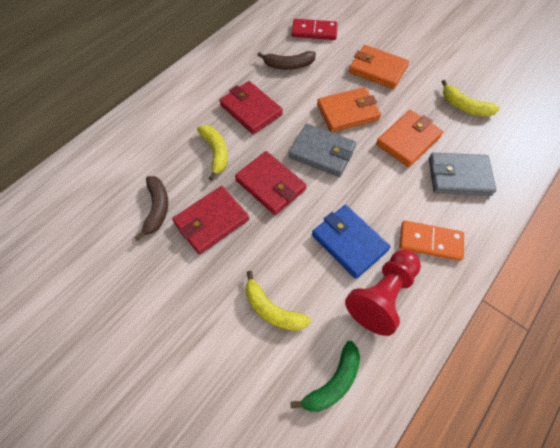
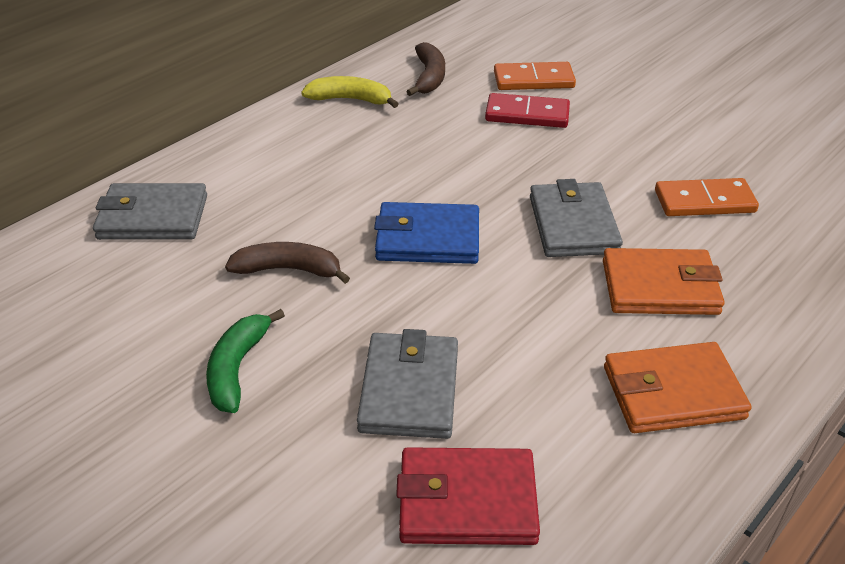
grey wallet: 2 -> 3
orange domino: 1 -> 2
orange wallet: 3 -> 2
red pawn: 1 -> 0
red wallet: 3 -> 1
yellow banana: 3 -> 1

